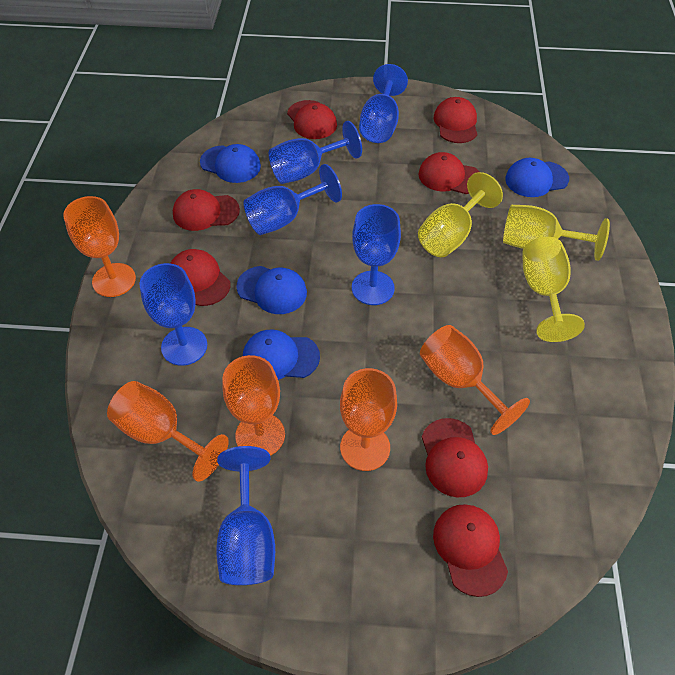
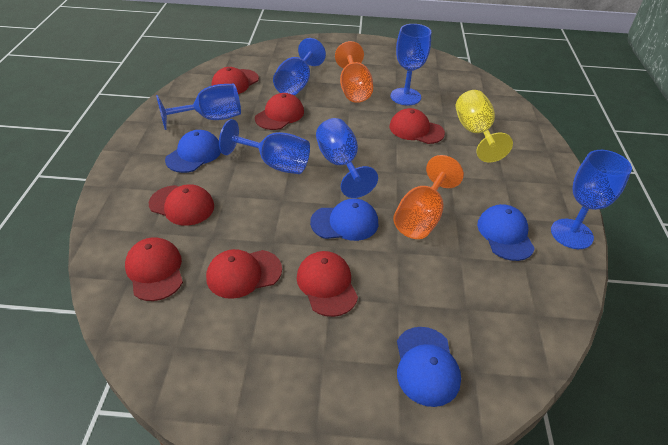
orange goblet: 5 -> 2
yellow goblet: 3 -> 1

